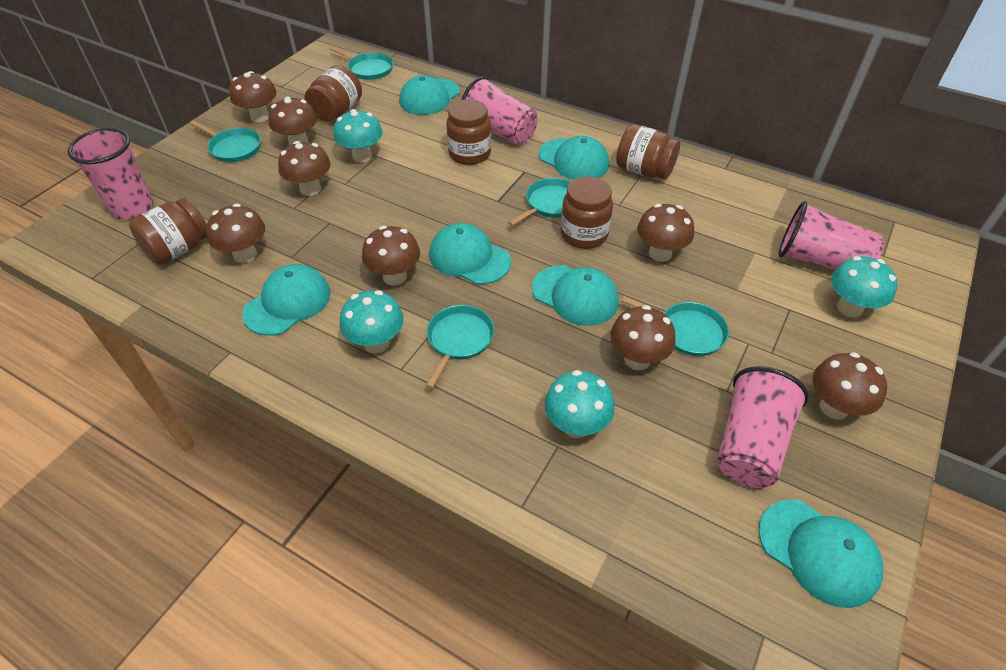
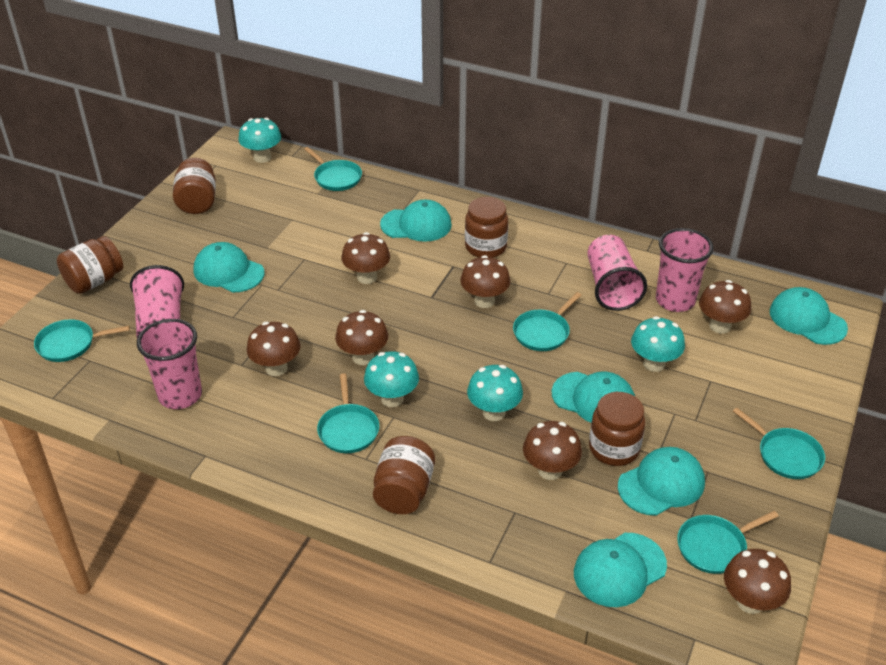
brown mushroom: 8 -> 7
turquoise pan: 5 -> 6

